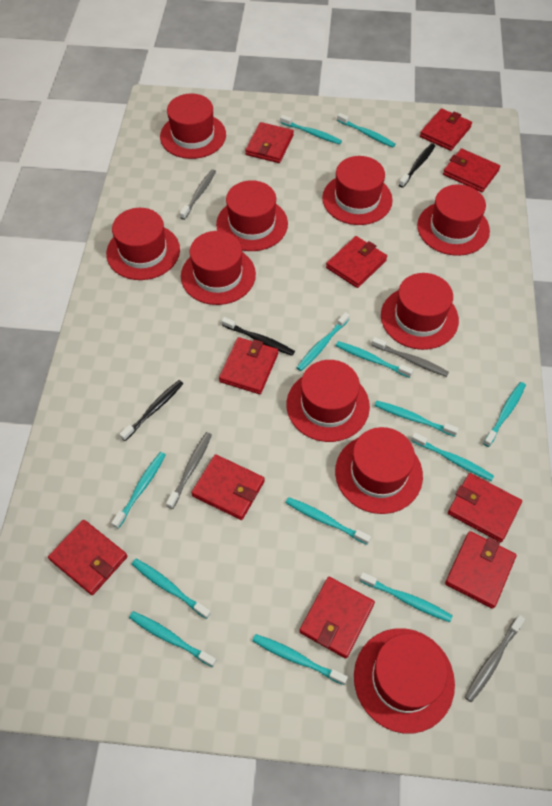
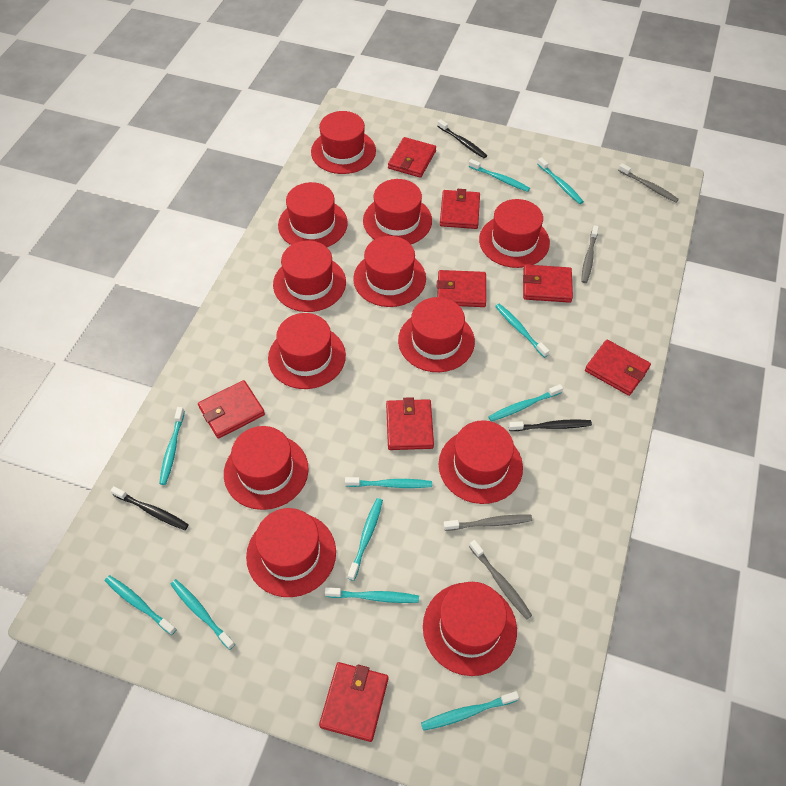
red hat: 10 -> 12
red wallet: 10 -> 8
turquoise toothbrush: 13 -> 11

